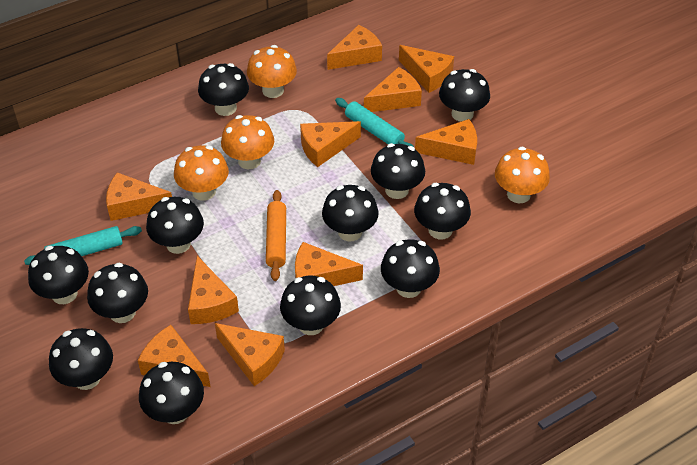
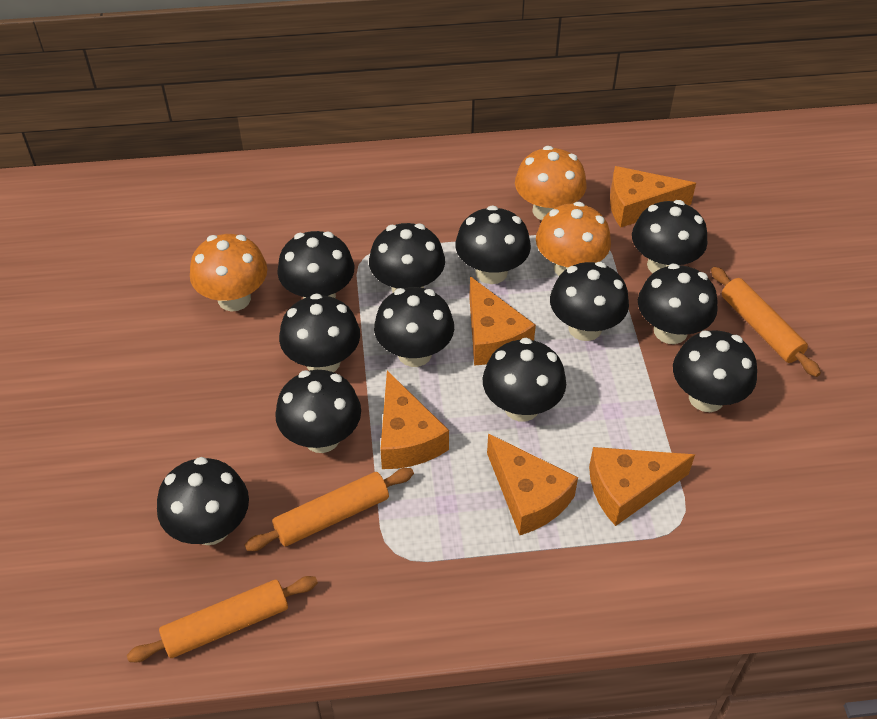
orange cheese: 10 -> 5
orange mushroom: 4 -> 3
orange rolling pin: 1 -> 3
turquoise rolling pin: 2 -> 0

